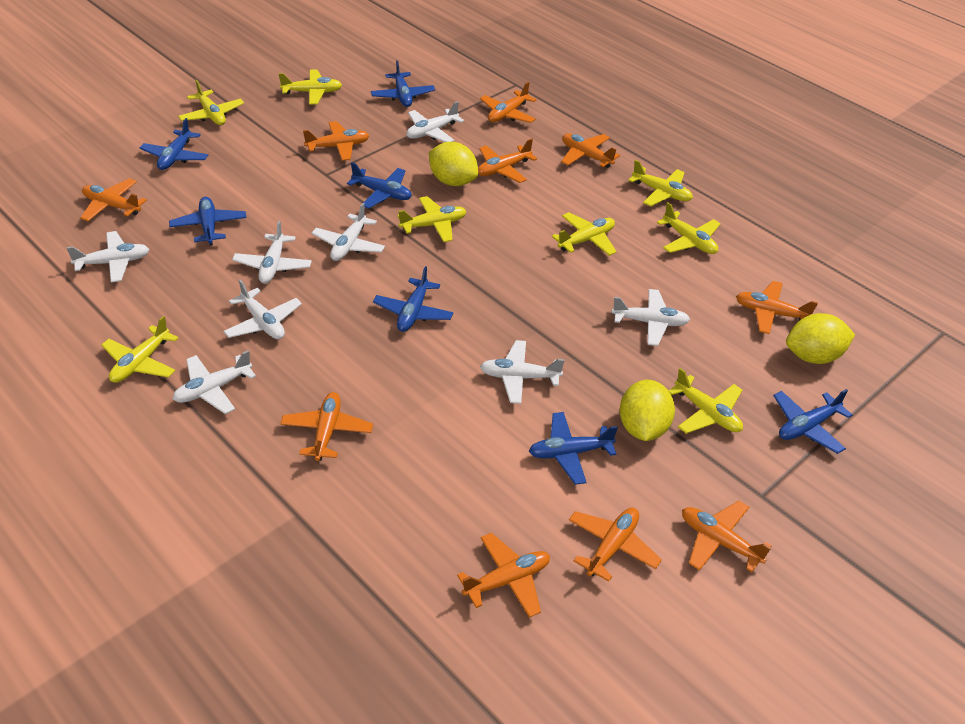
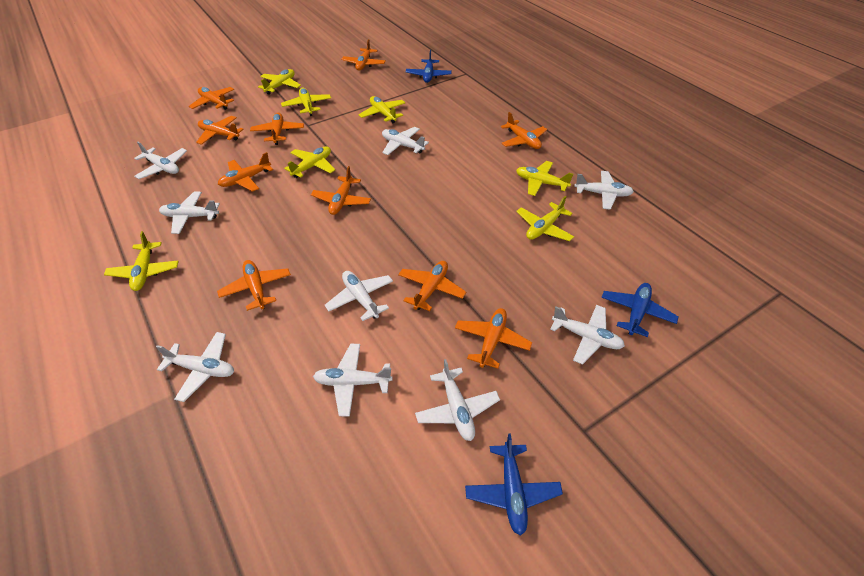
blue plane: 7 -> 3
white plane: 8 -> 9
yellow lemon: 3 -> 0
yellow plane: 8 -> 7

